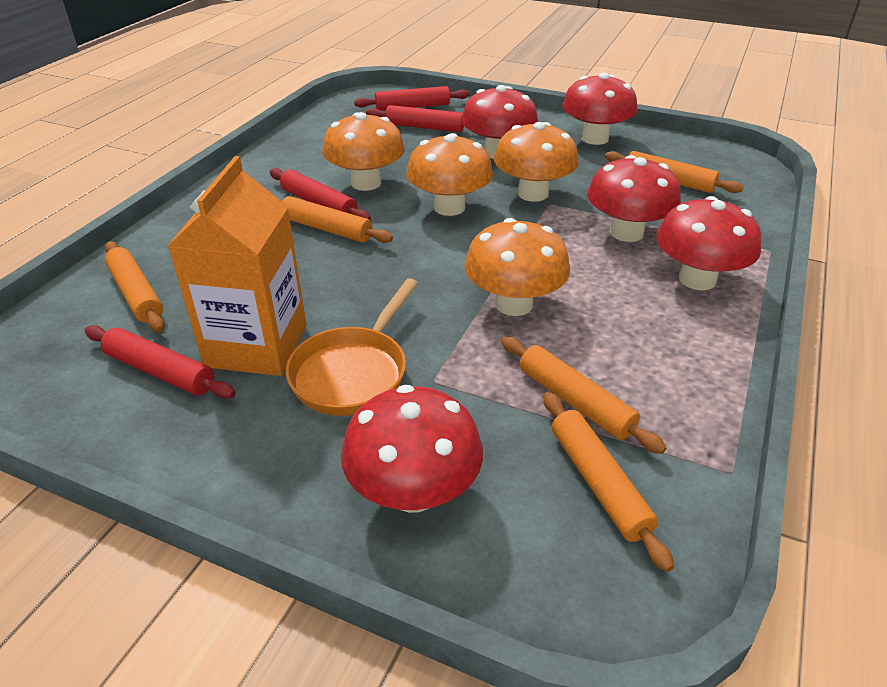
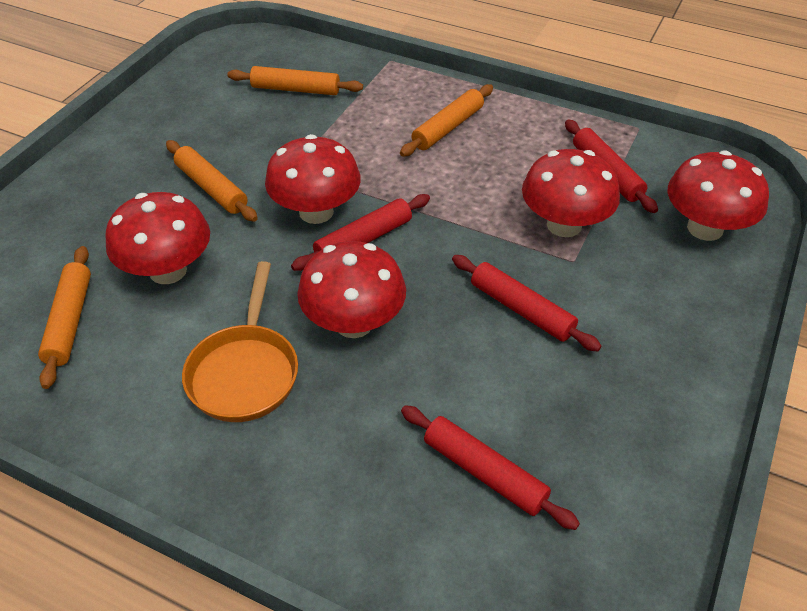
orange carton: 1 -> 0
orange mushroom: 4 -> 0
orange rolling pin: 5 -> 4

